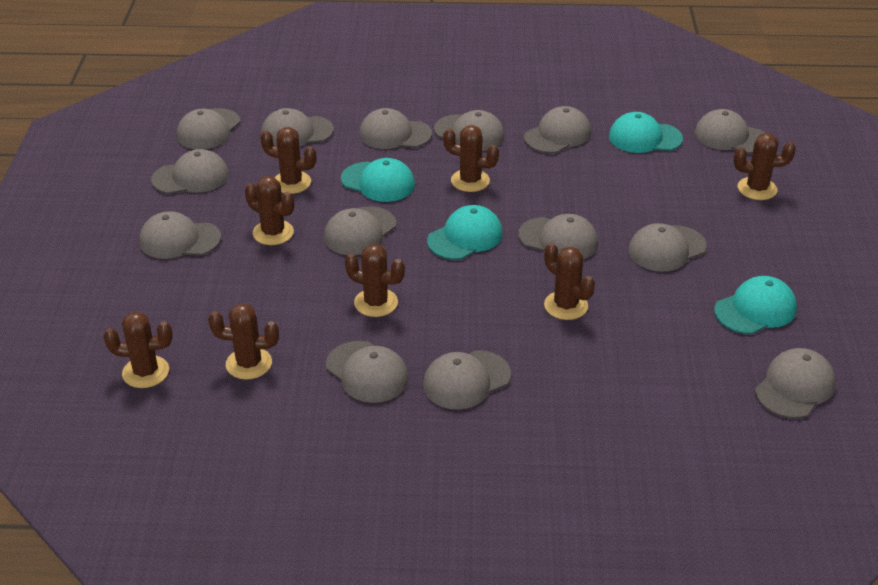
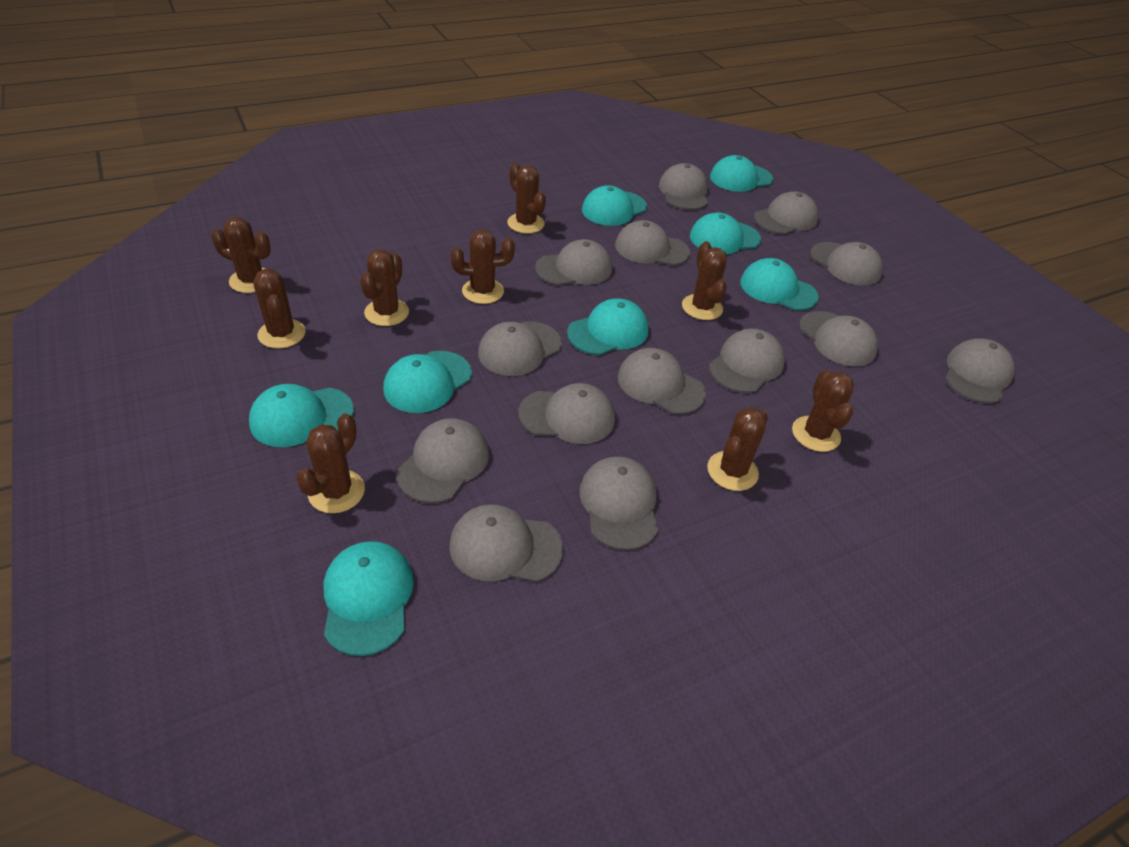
brown cactus: 8 -> 9
turquoise cap: 4 -> 8

